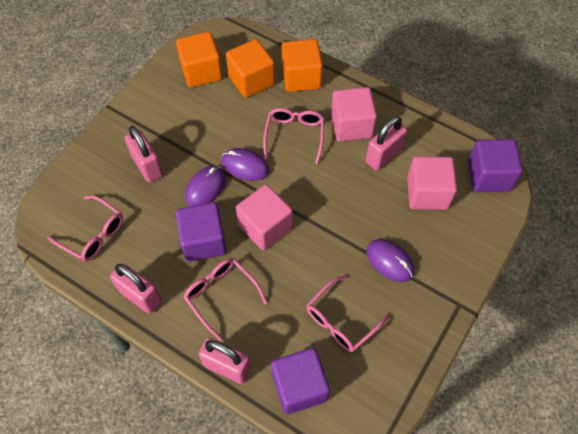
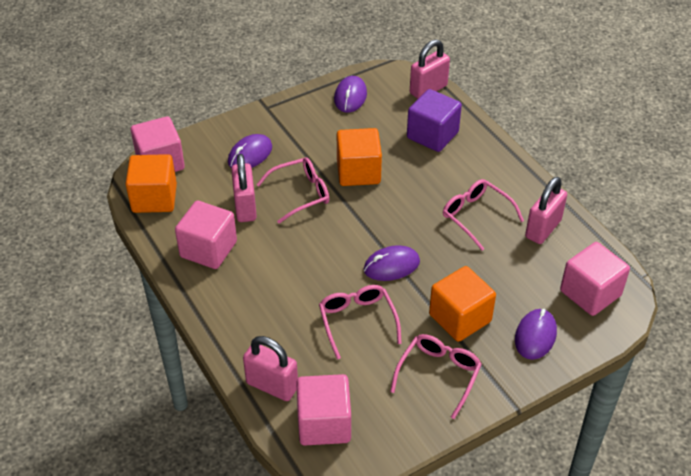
pink cube: 3 -> 4
purple cube: 3 -> 1
purple mouse: 3 -> 4

